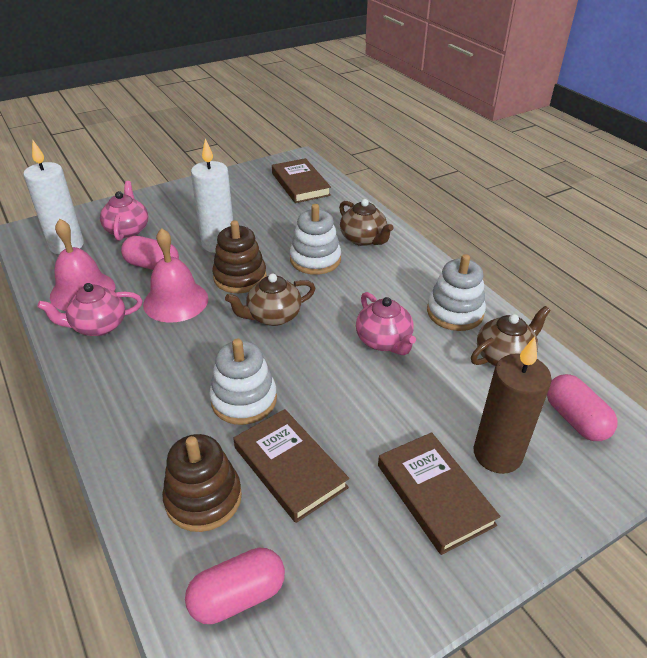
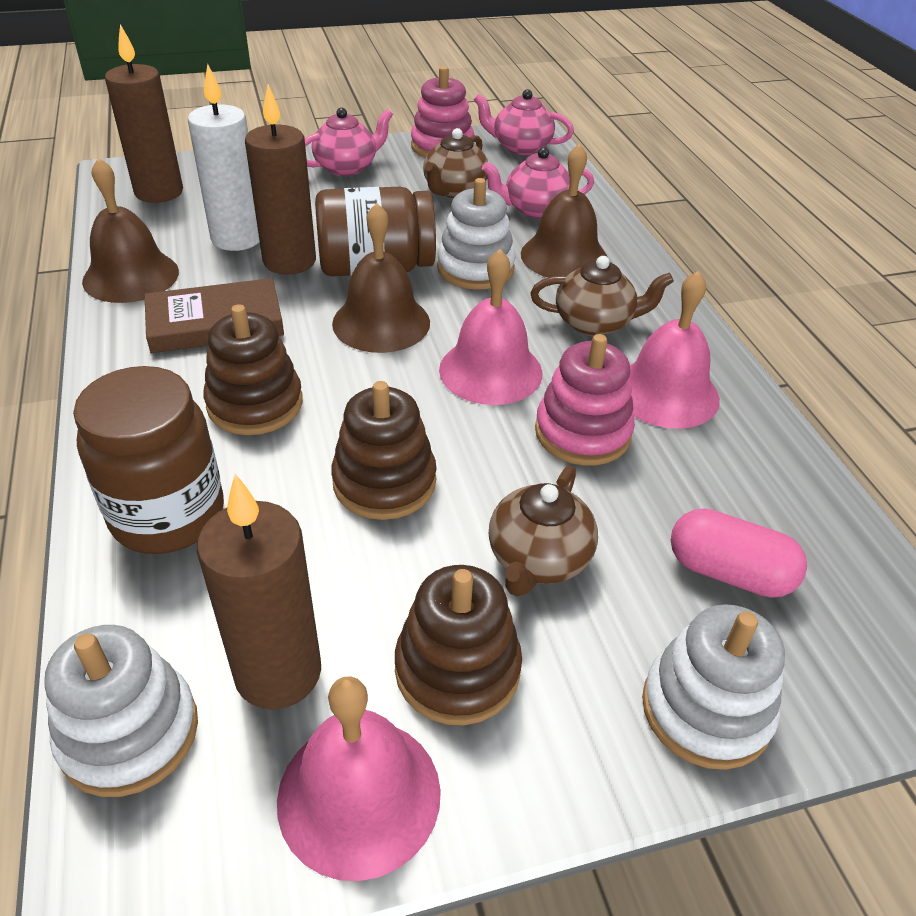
brown bell: 0 -> 3
brown book: 3 -> 1
brown candle: 1 -> 3
brown jar: 0 -> 2
brown stacking toy: 2 -> 3
pink bell: 2 -> 3
pink capsule: 3 -> 1
pink stacking toy: 0 -> 2
white candle: 2 -> 1

